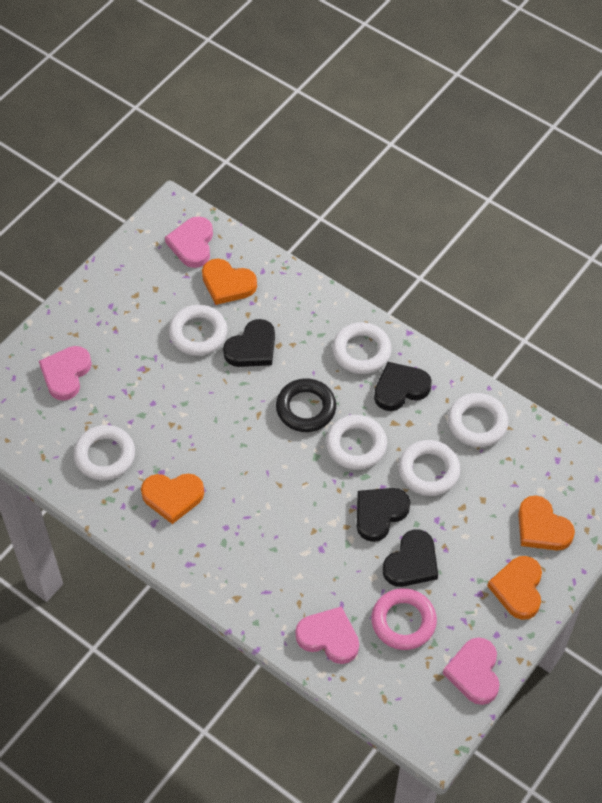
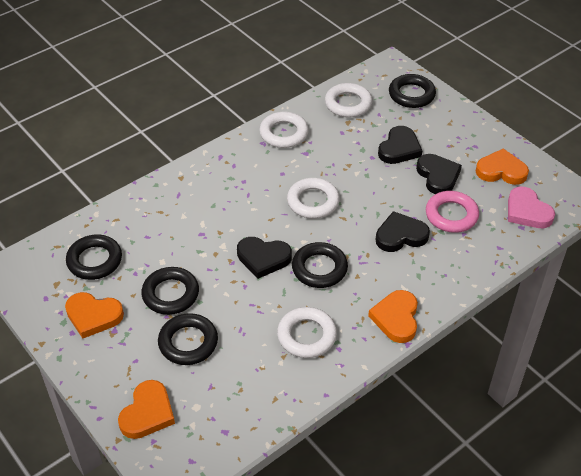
black ring: 1 -> 5
pink heart: 4 -> 1
white ring: 6 -> 4

